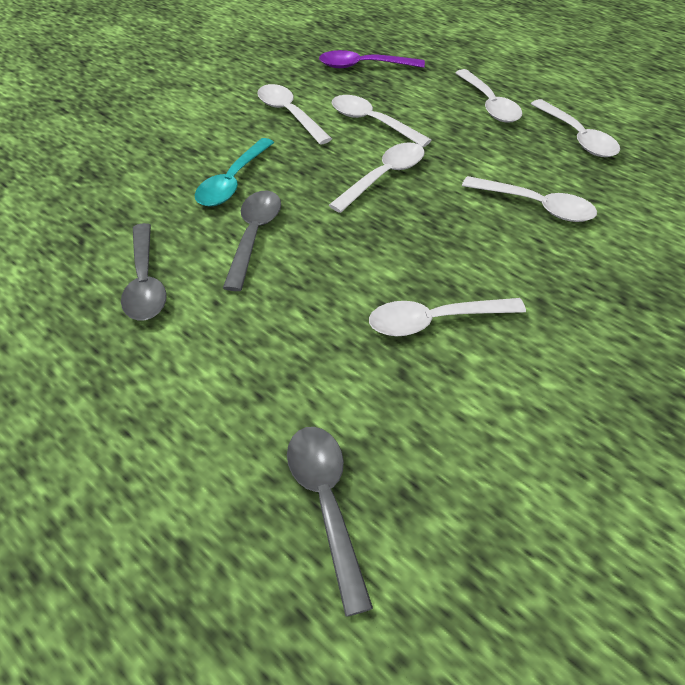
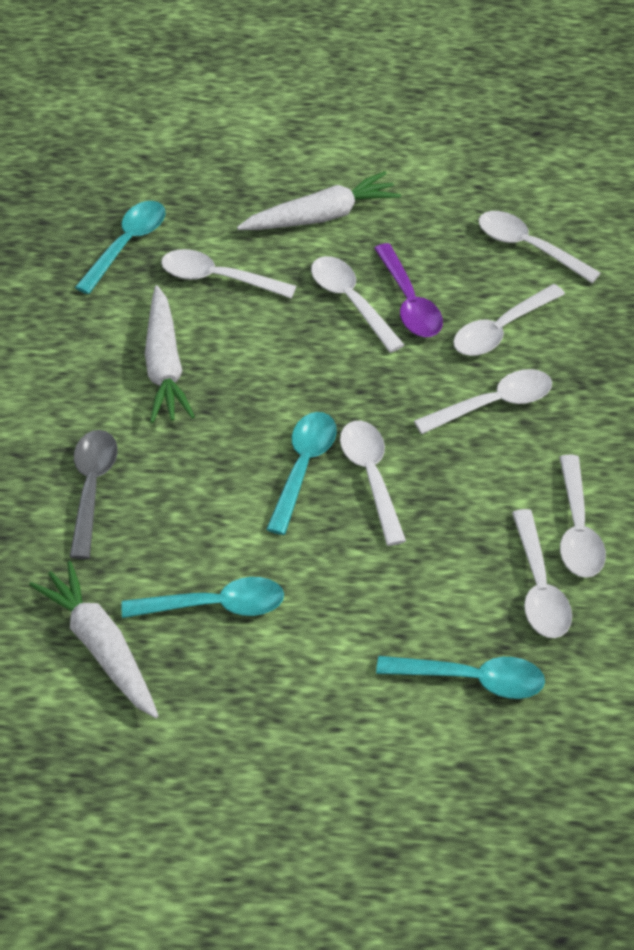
grey spoon: 3 -> 1
turquoise spoon: 1 -> 4
white carrot: 0 -> 3
white spoon: 7 -> 8

